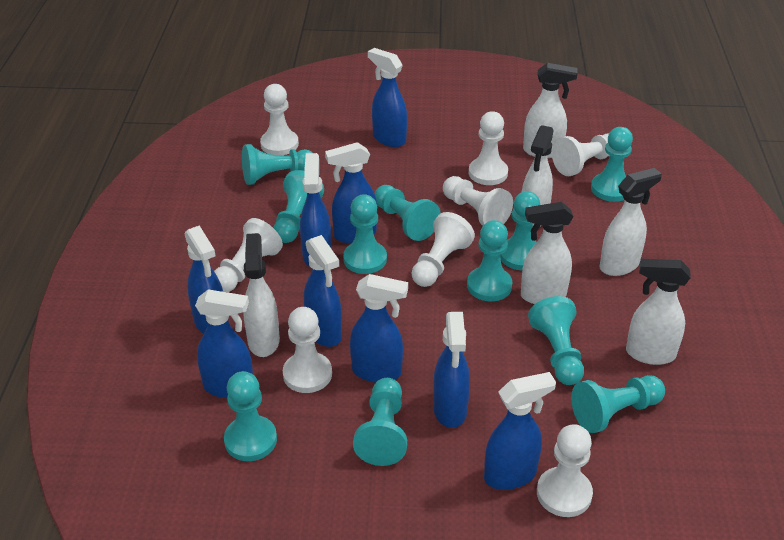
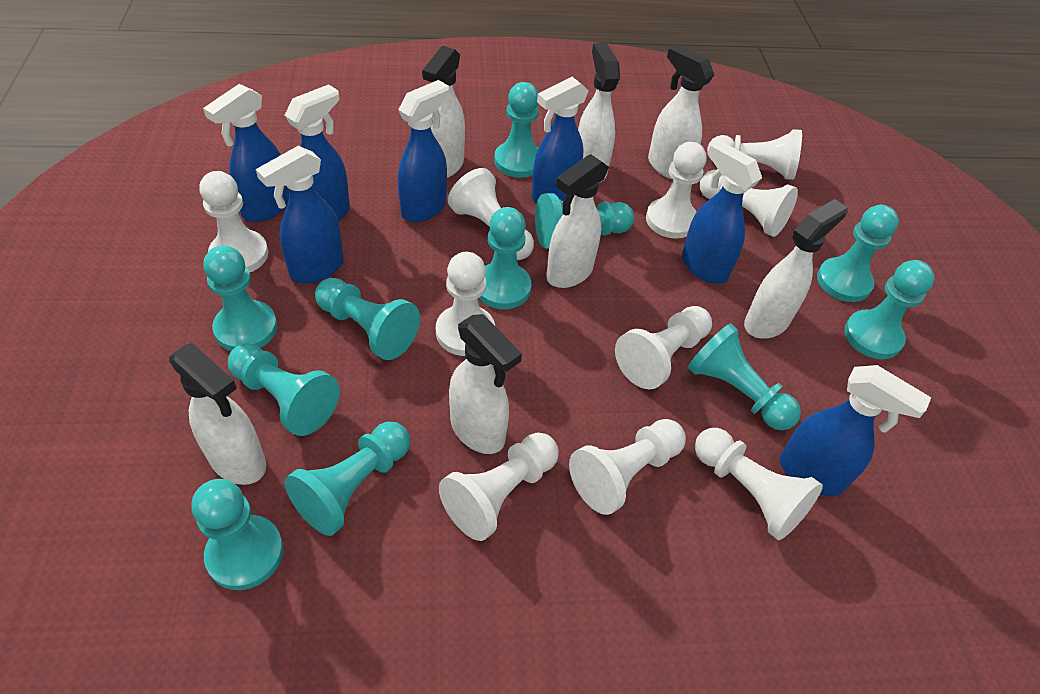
blue spray bottle: 9 -> 7
white pawn: 8 -> 10
white spray bottle: 6 -> 7

